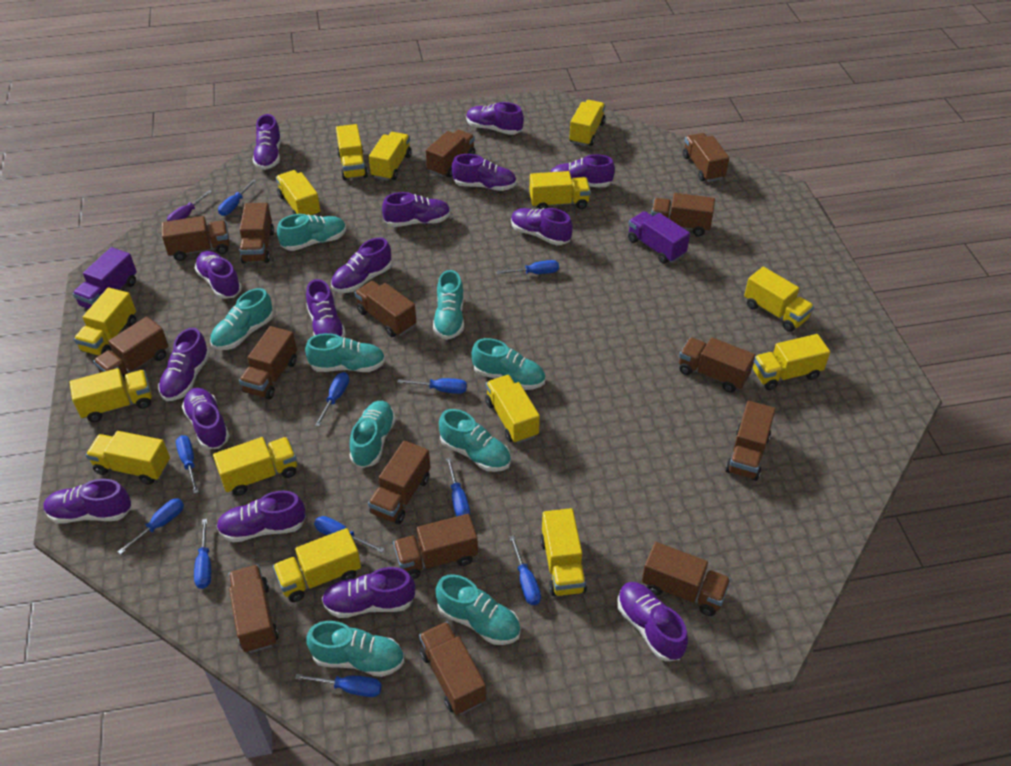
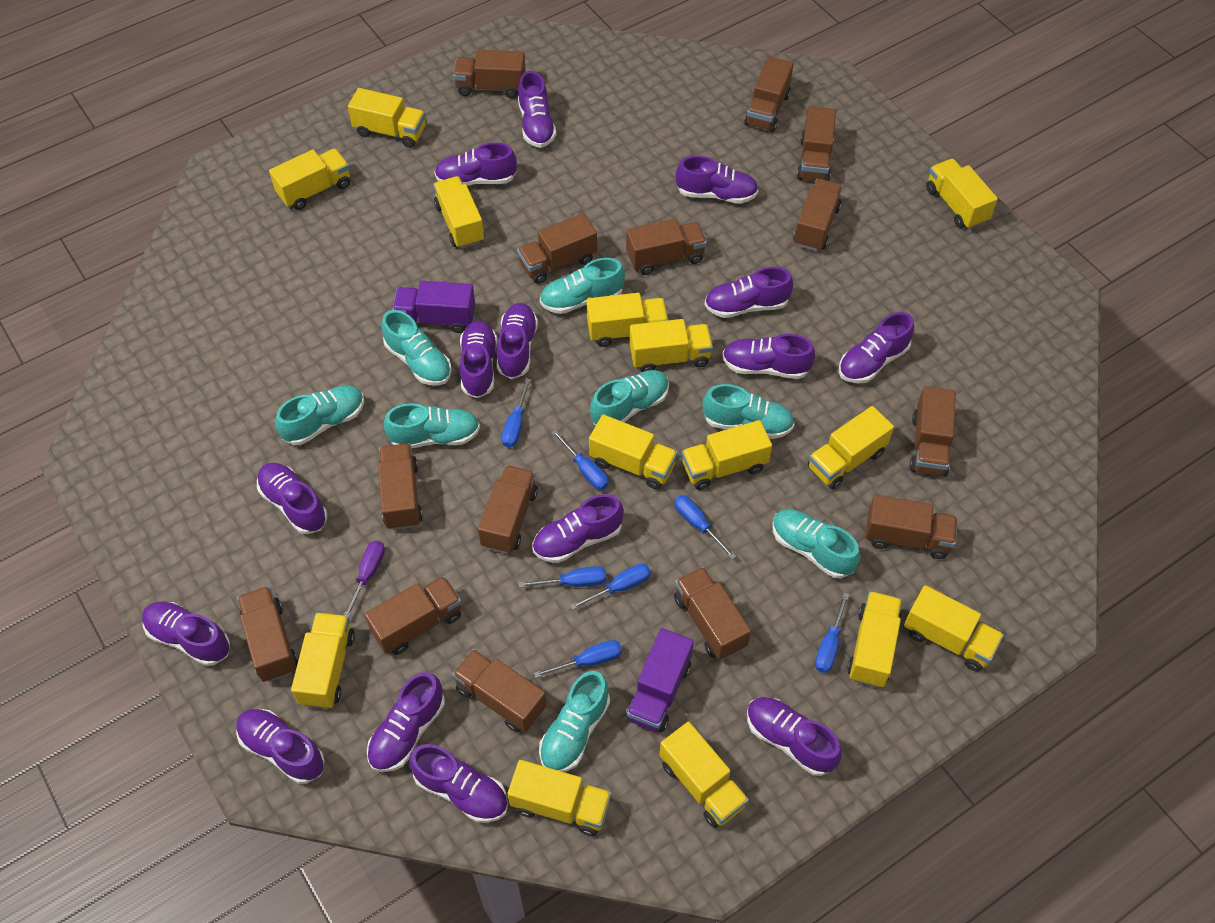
blue screwdriver: 11 -> 7
brown truck: 15 -> 14
turquoise shoe: 9 -> 8

